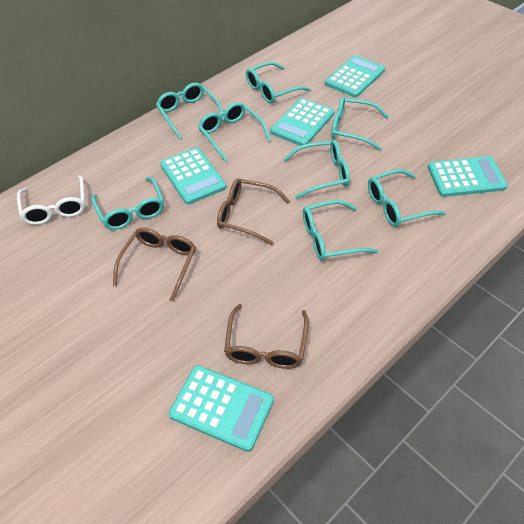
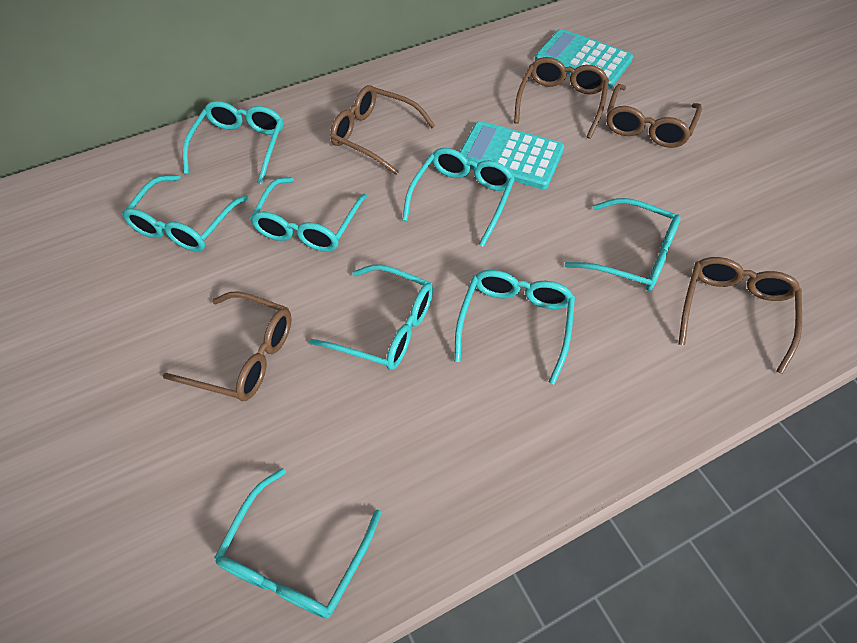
brown glasses: 3 -> 5
turquoise calculator: 5 -> 2
white glasses: 1 -> 0

